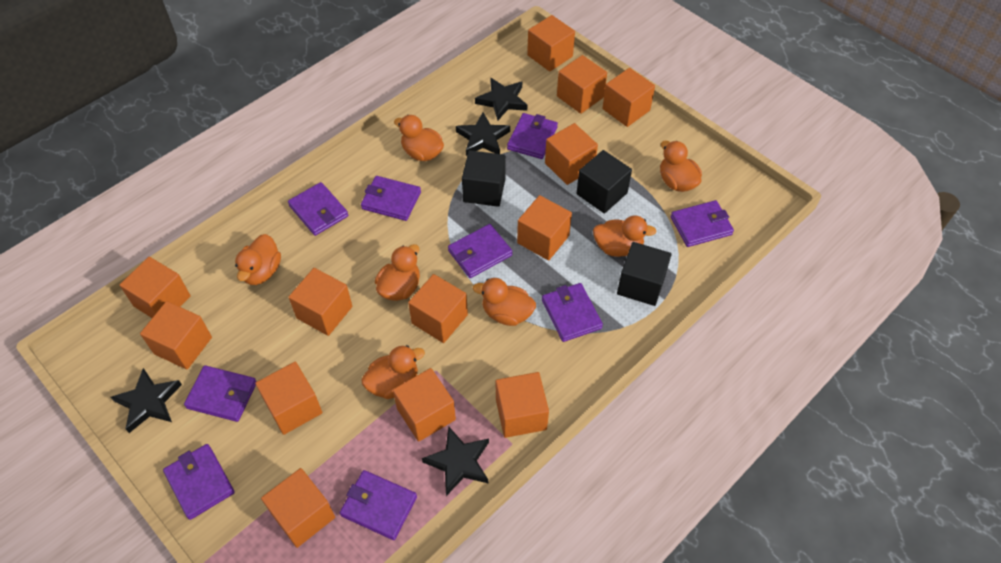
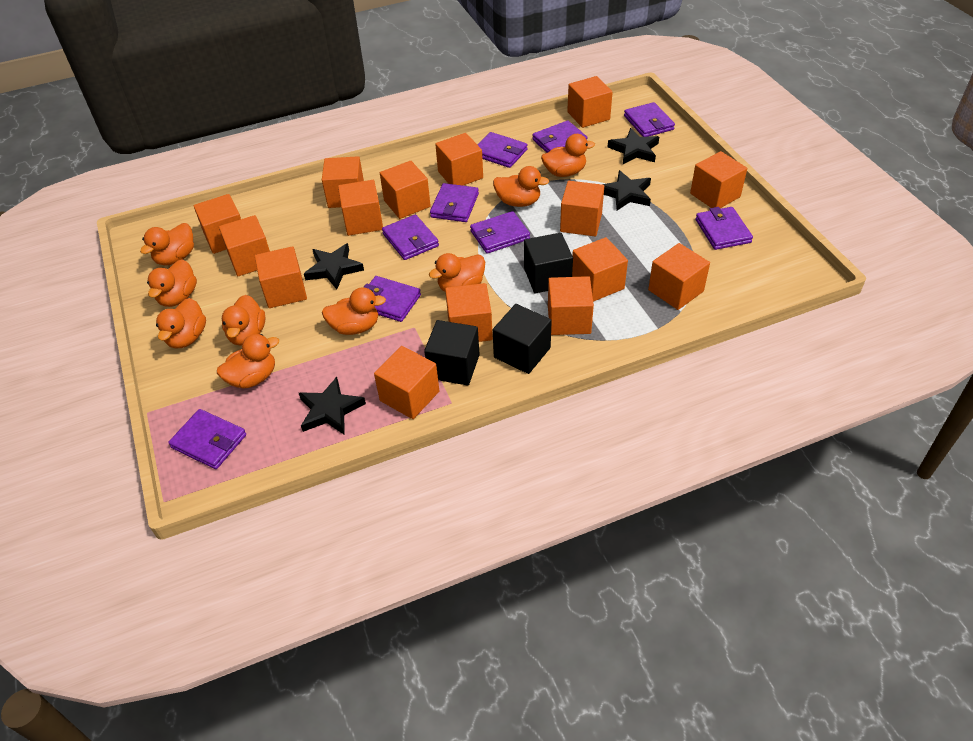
orange cube: 13 -> 15
orange duck: 7 -> 9

